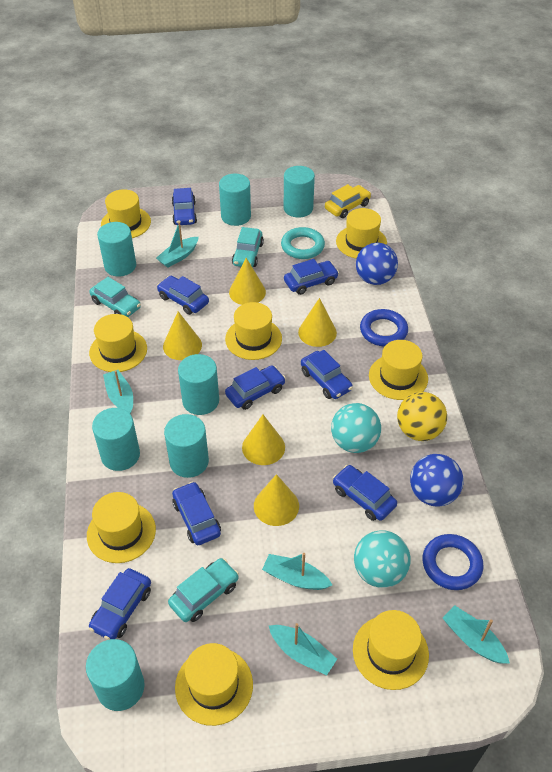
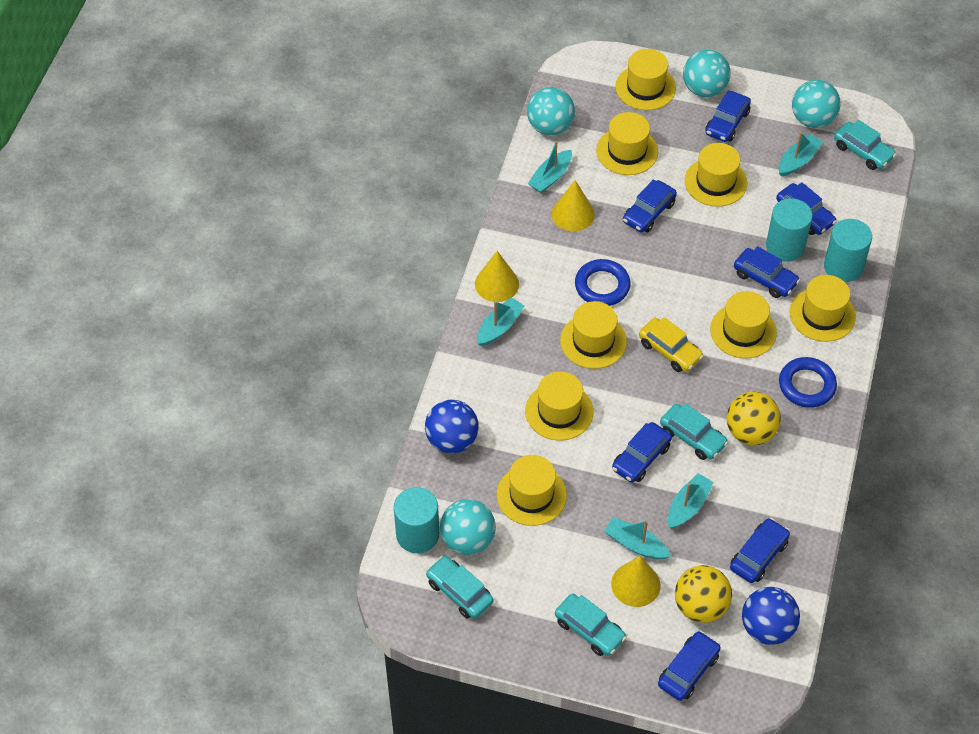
blue car: 8 -> 7
turquoise ball: 2 -> 4
turquoise car: 3 -> 4
turquoise cylinder: 7 -> 3
turquoise ring: 1 -> 0
yellow ball: 1 -> 2
yellow cone: 5 -> 3

